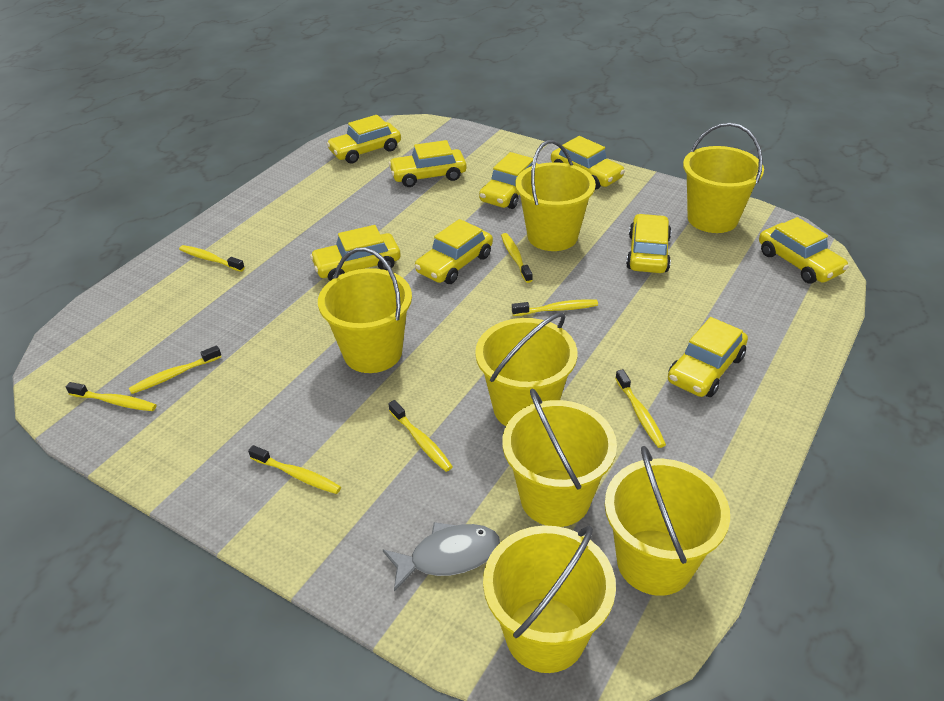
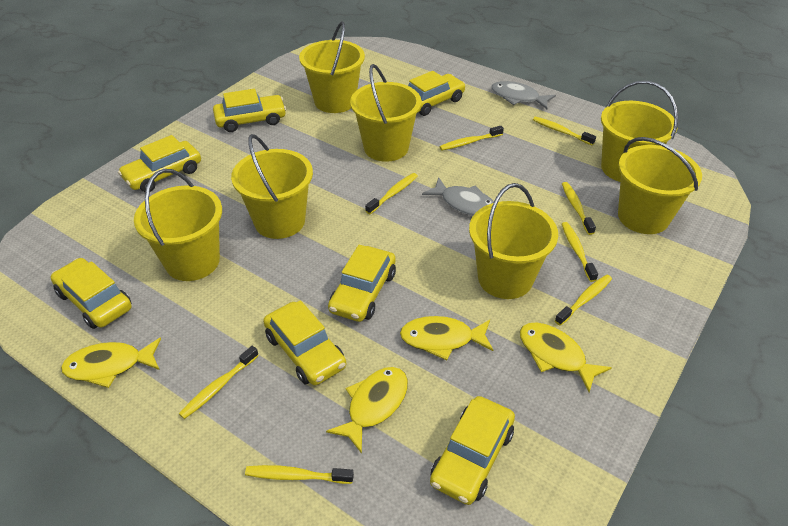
grey fish: 1 -> 2
yellow car: 9 -> 7
yellow fish: 0 -> 4

